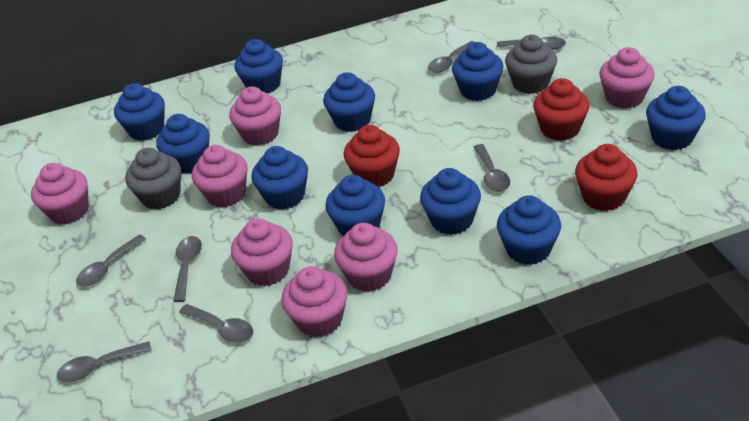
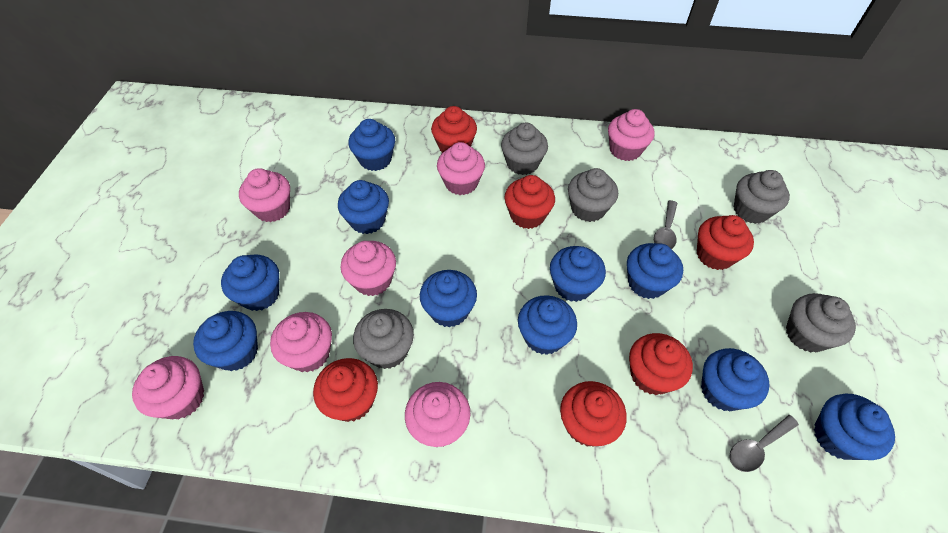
grey cupcake: 2 -> 5
grey spoon: 7 -> 2
red cupcake: 3 -> 6

